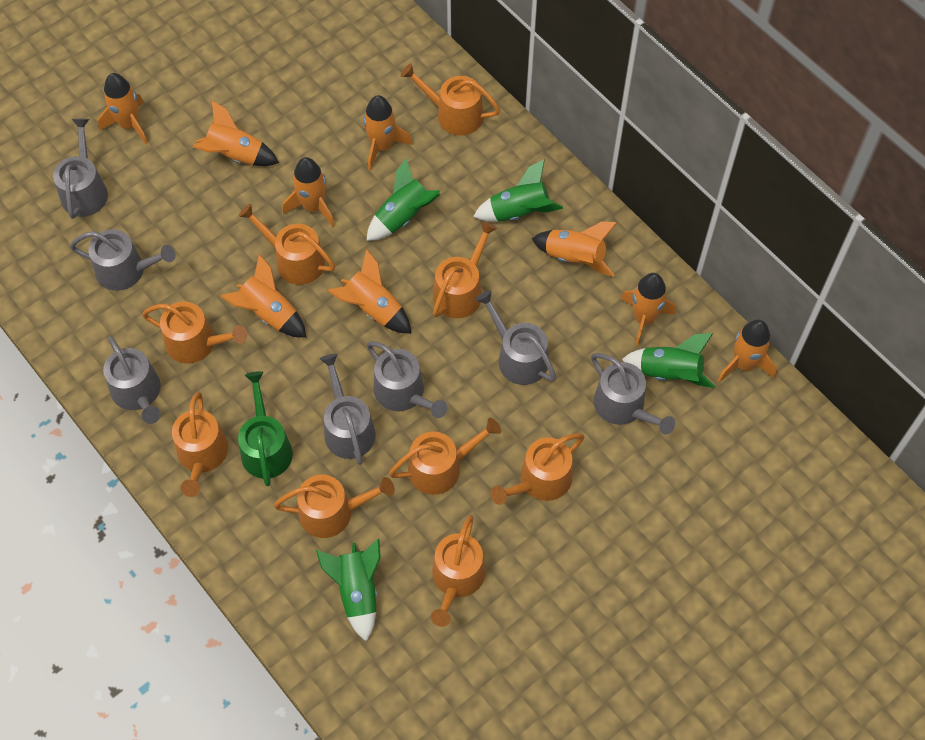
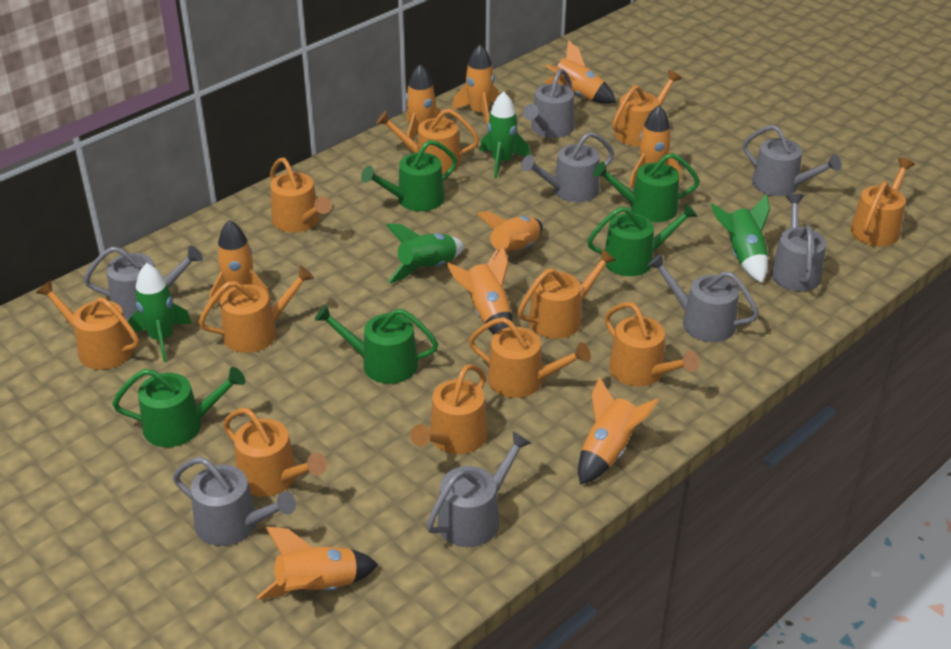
green watering can: 1 -> 5
grey watering can: 7 -> 8
orange watering can: 9 -> 11

